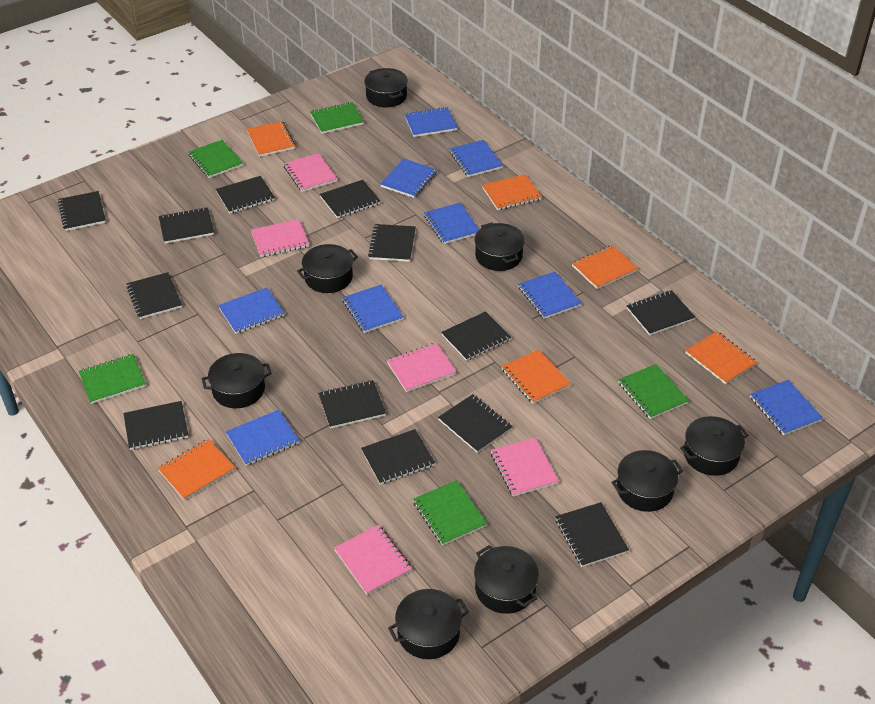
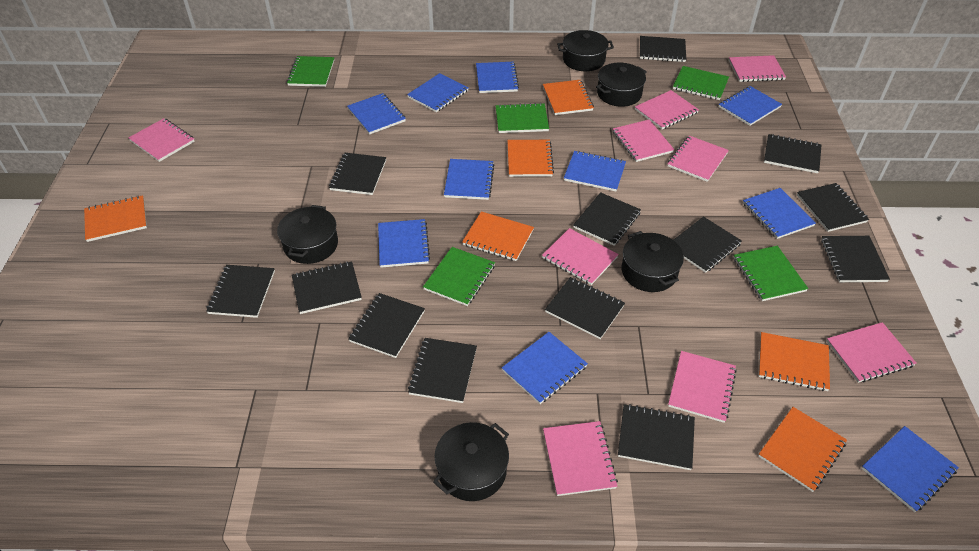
black pot: 8 -> 5
blue notebook: 9 -> 10
pink notebook: 5 -> 9

